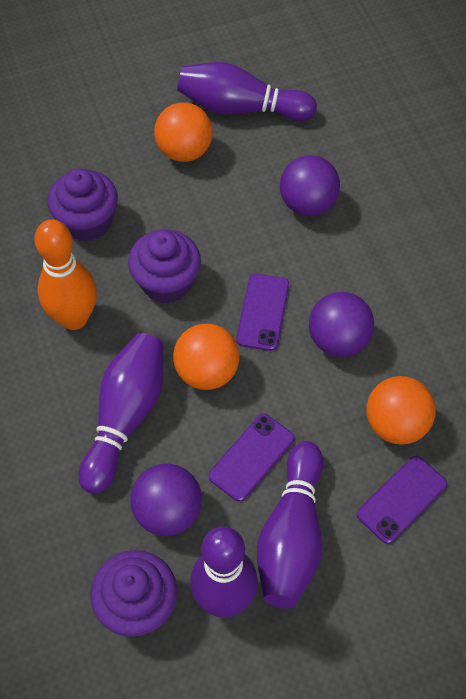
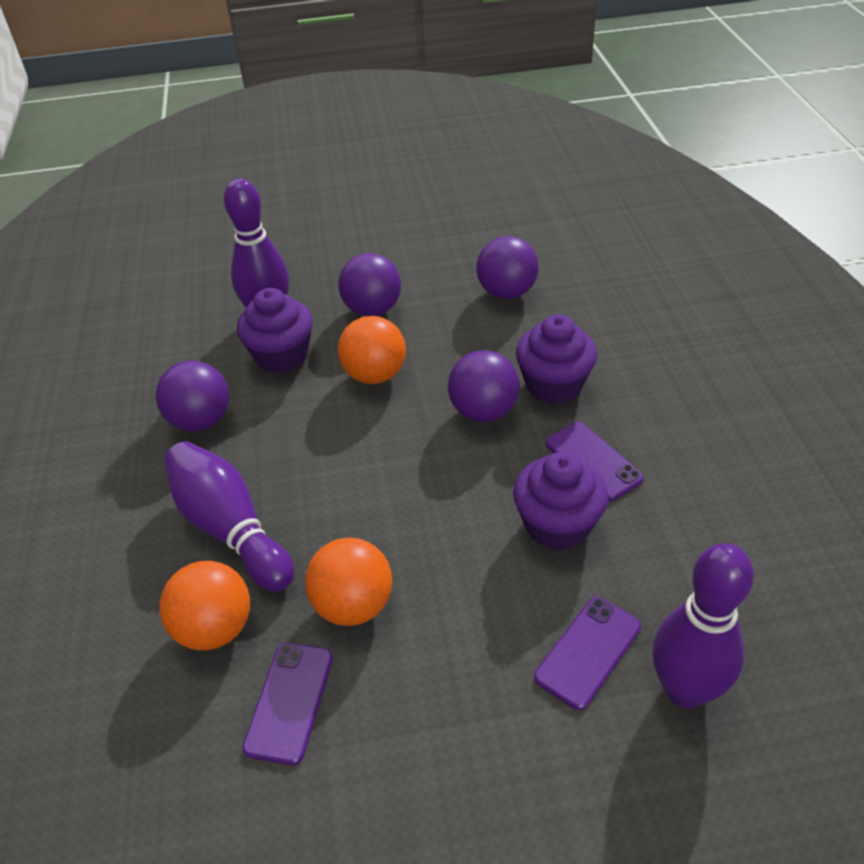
orange bowling pin: 1 -> 0
purple ball: 3 -> 4
purple bowling pin: 4 -> 3

